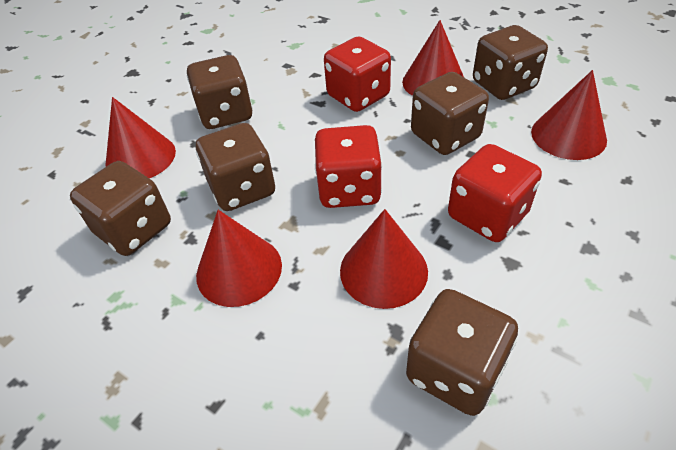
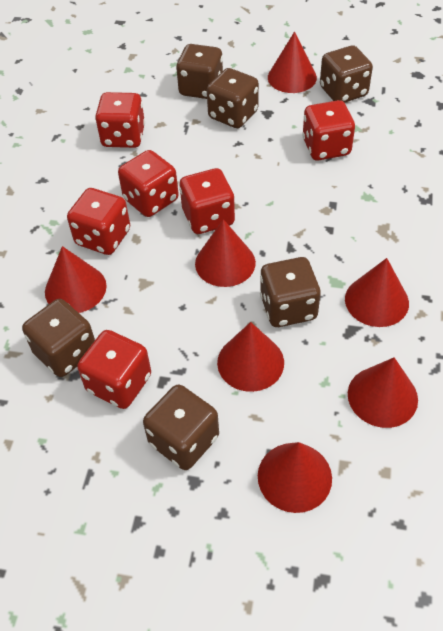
red cone: 5 -> 7
red dice: 3 -> 6

